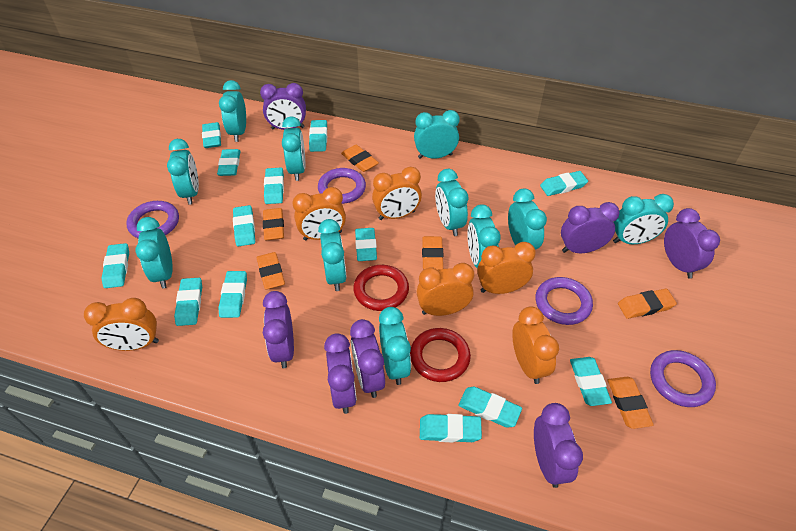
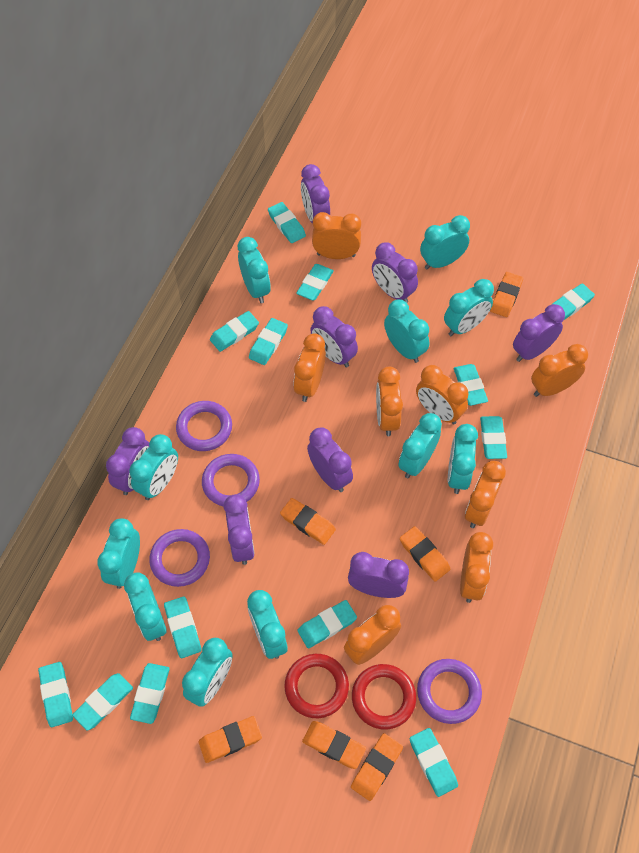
orange clock: 6 -> 8
purple clock: 7 -> 8

